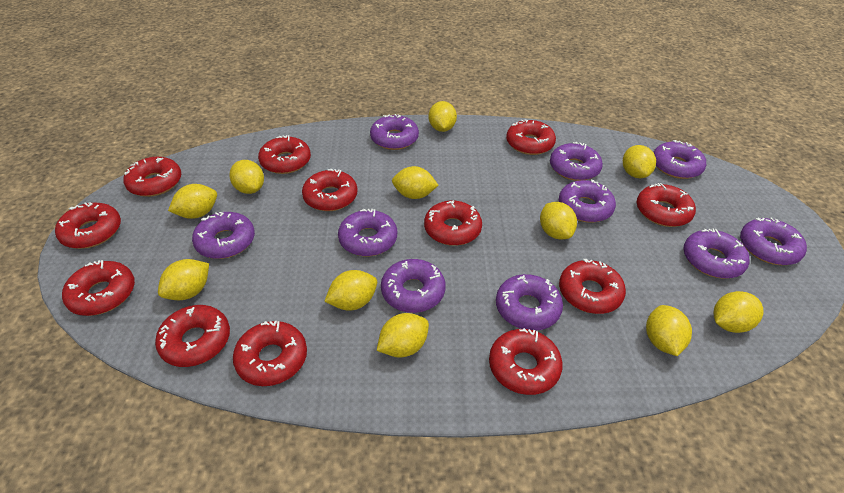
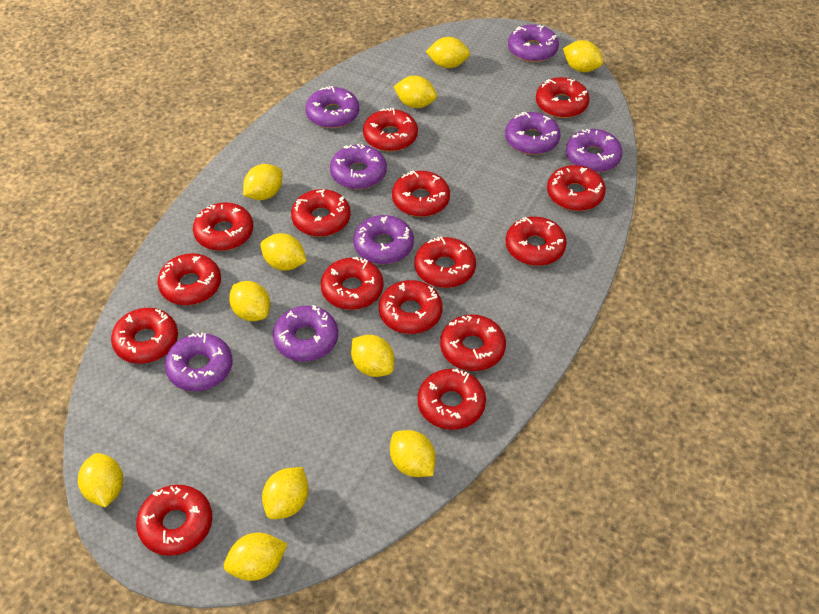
purple donut: 10 -> 8
red donut: 12 -> 15

